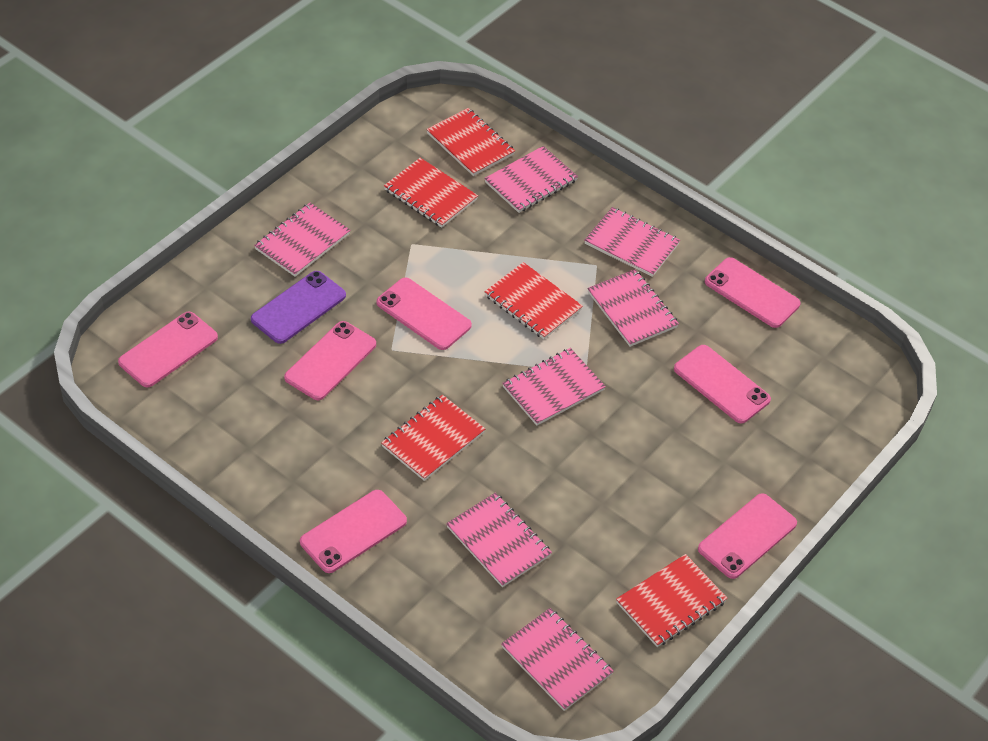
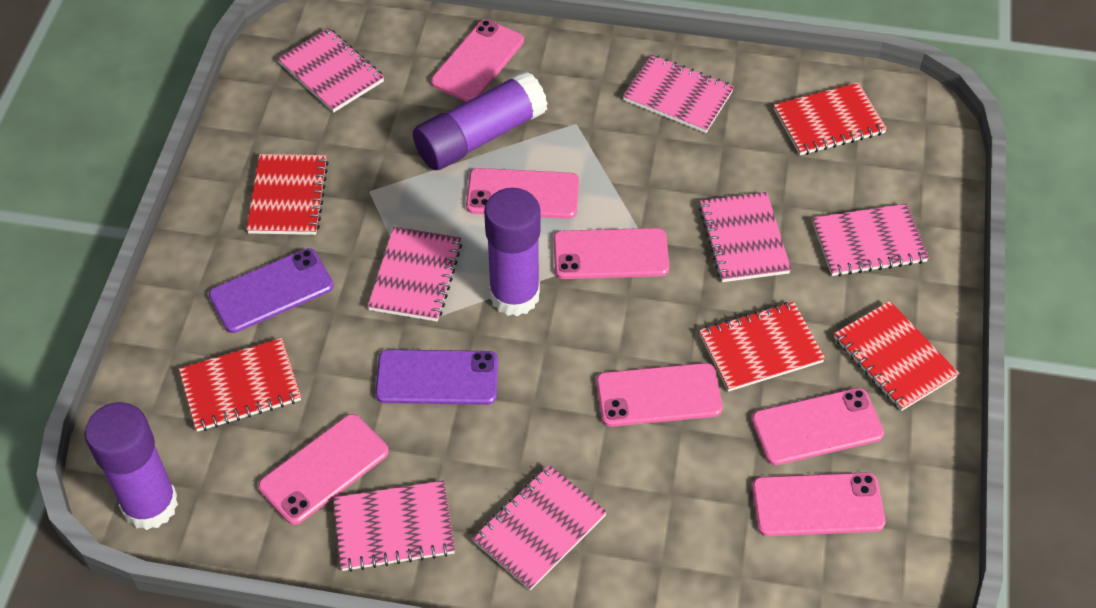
purple glue stick: 0 -> 3
purple phone: 1 -> 2

